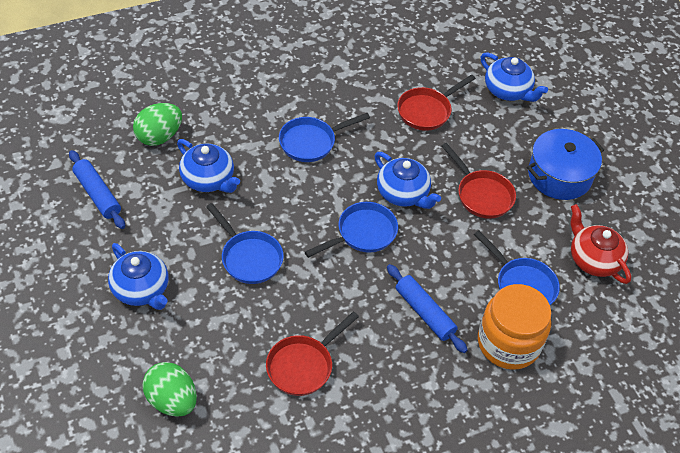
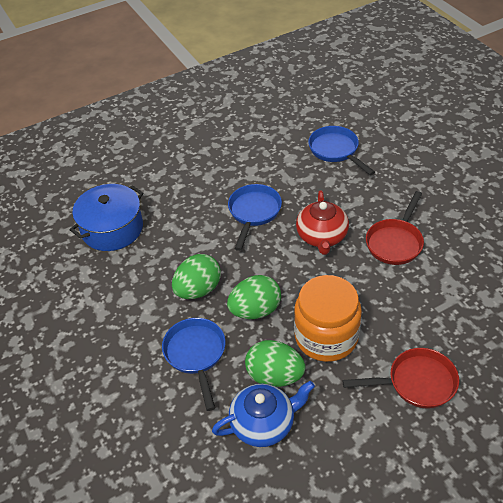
blue pan: 4 -> 3
blue rolling pin: 2 -> 0
blue teapot: 4 -> 1
green egg: 2 -> 3
red pan: 3 -> 2

